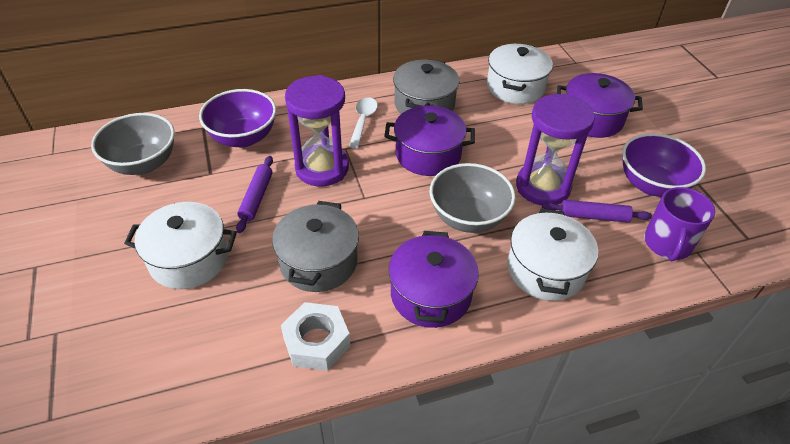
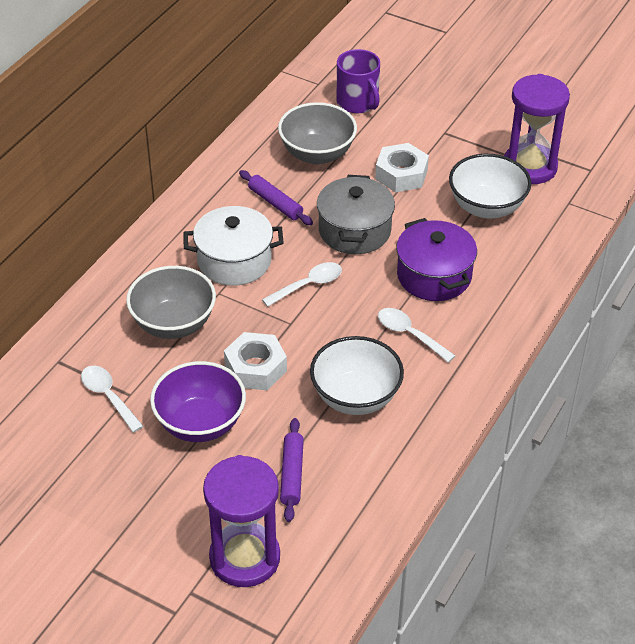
grey pot: 2 -> 1
purple bowl: 2 -> 1
purple pot: 3 -> 1
white bowl: 0 -> 2
white nut: 1 -> 2
white pot: 3 -> 1
white spoon: 1 -> 3

